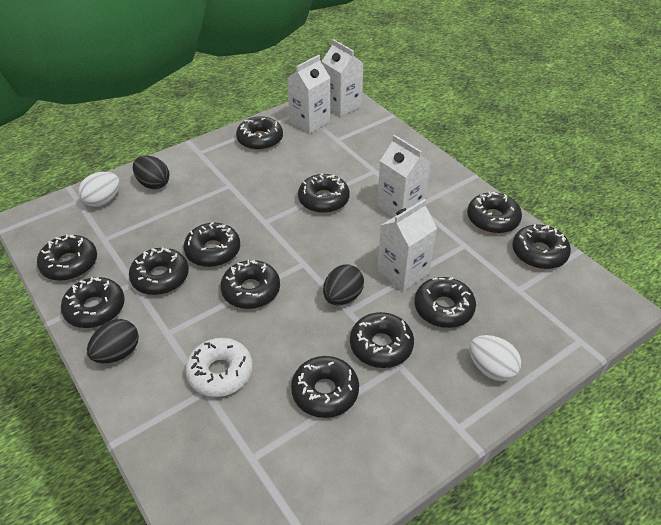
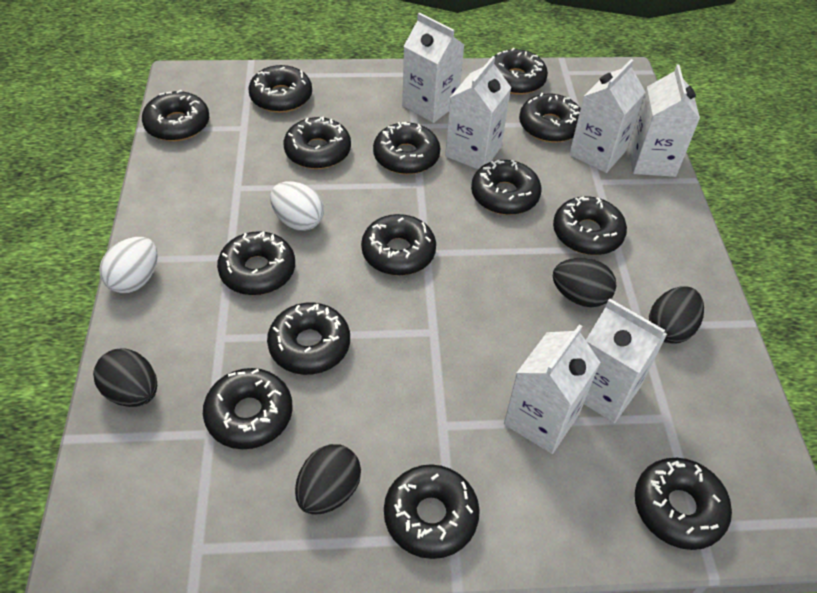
black donut: 12 -> 14
black egg: 3 -> 4
white carton: 4 -> 6
white donut: 1 -> 0

